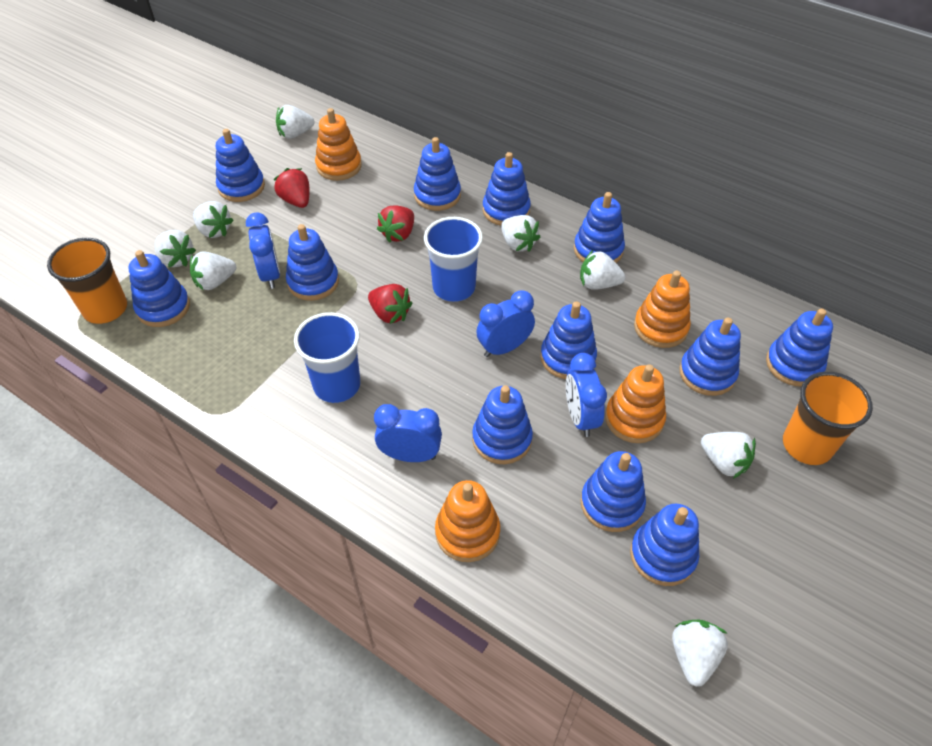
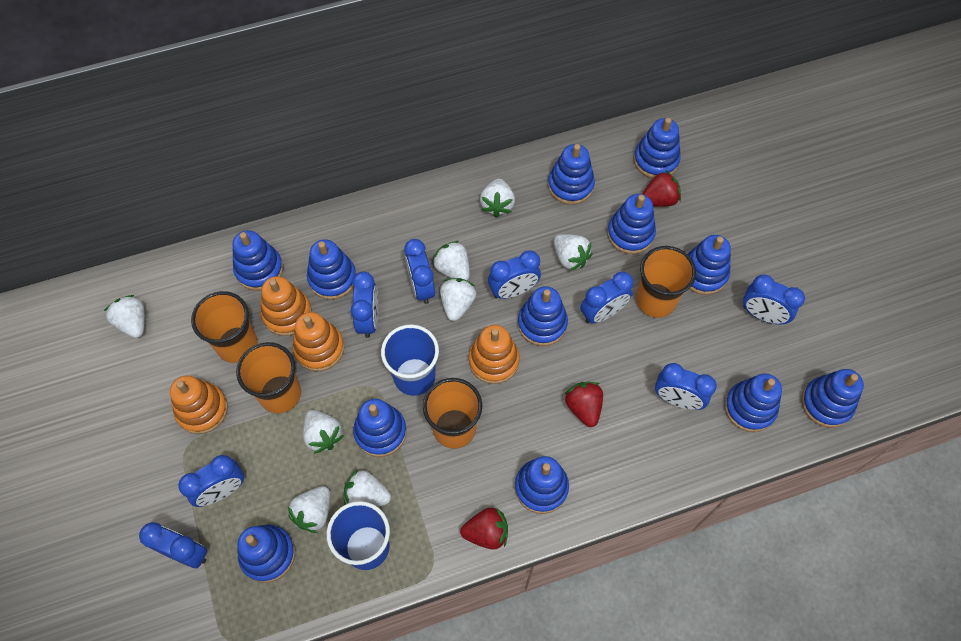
blue clock: 4 -> 8
orange cup: 2 -> 4

